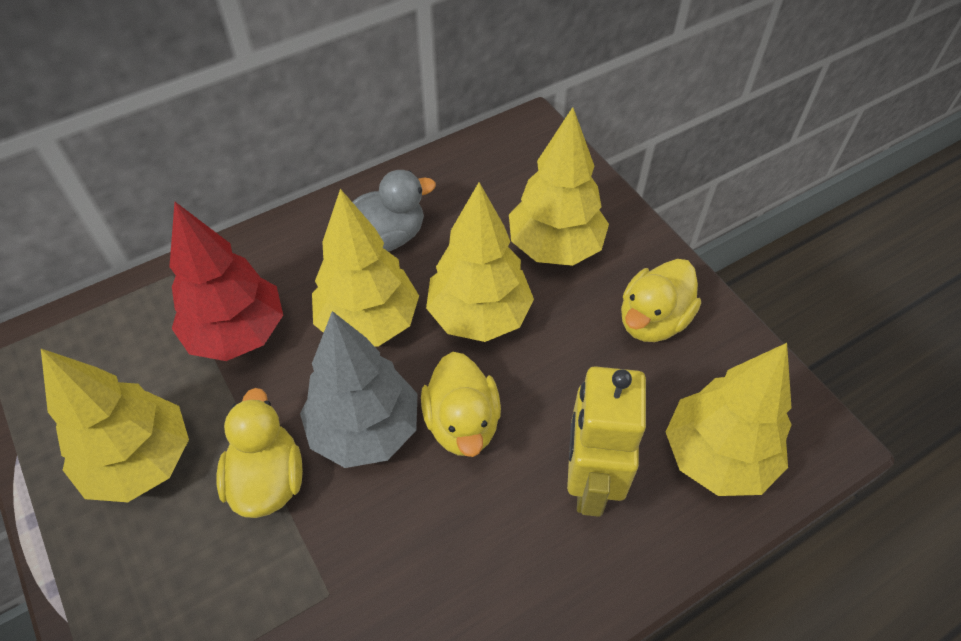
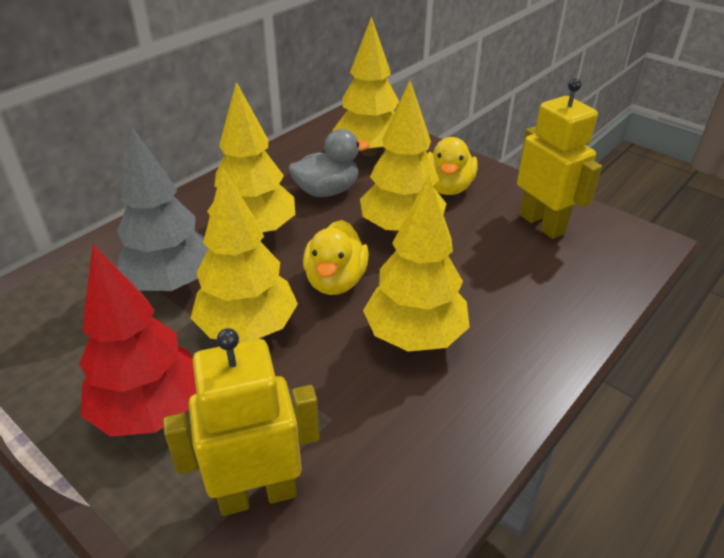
yellow duck: 3 -> 2
yellow robot: 1 -> 2

